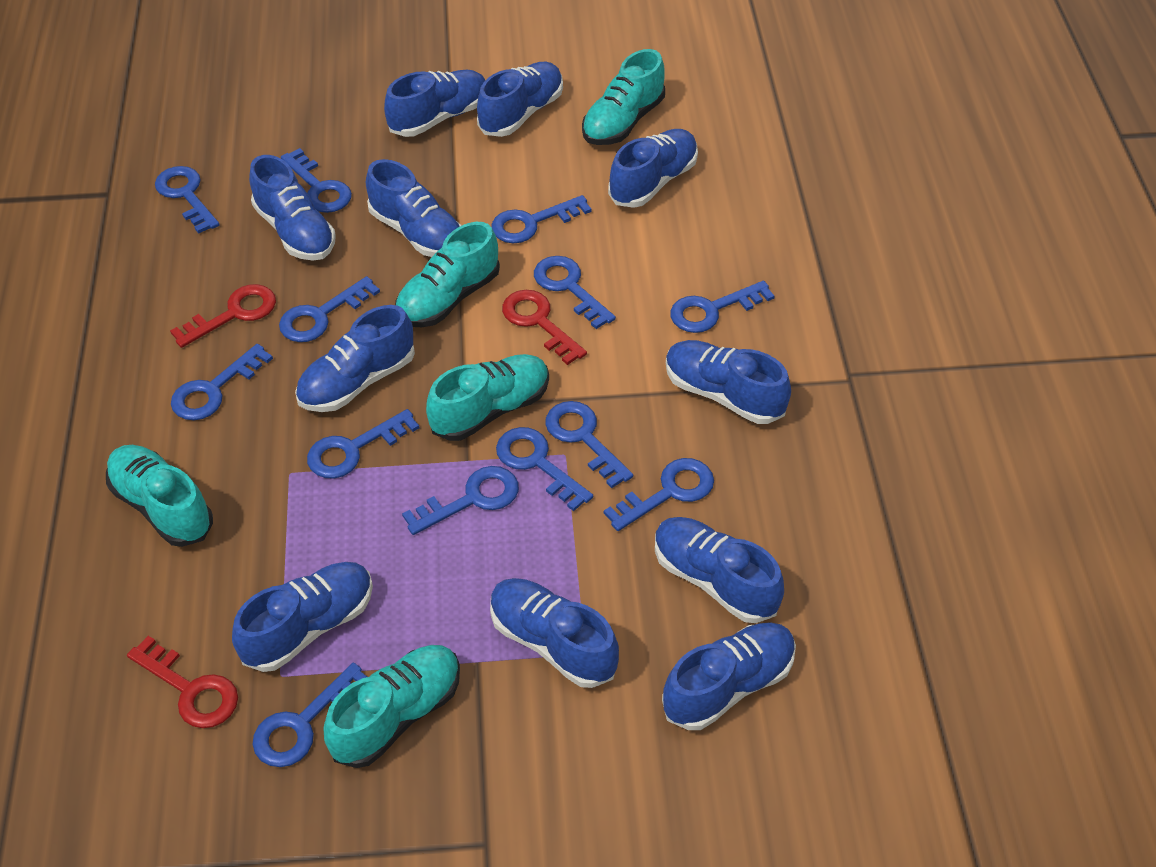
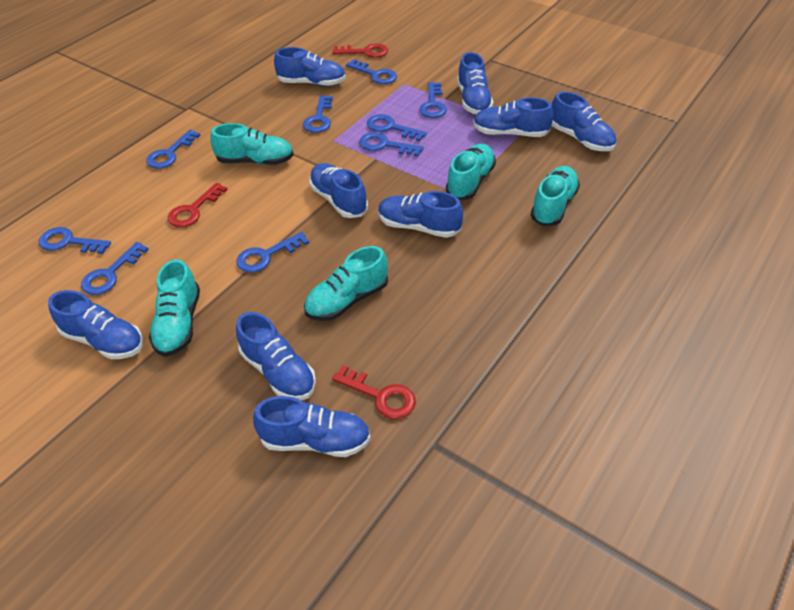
blue key: 13 -> 9
blue shoe: 11 -> 9

